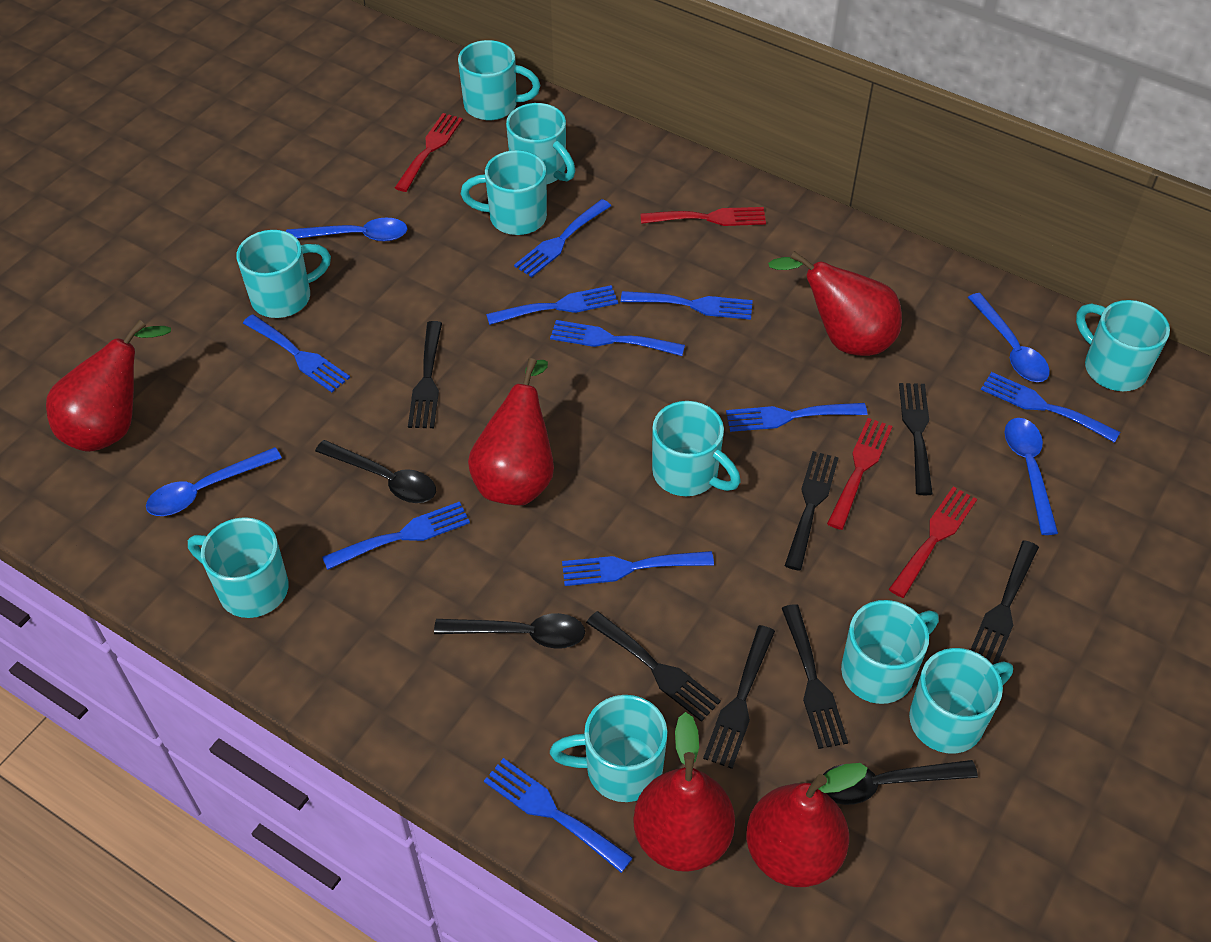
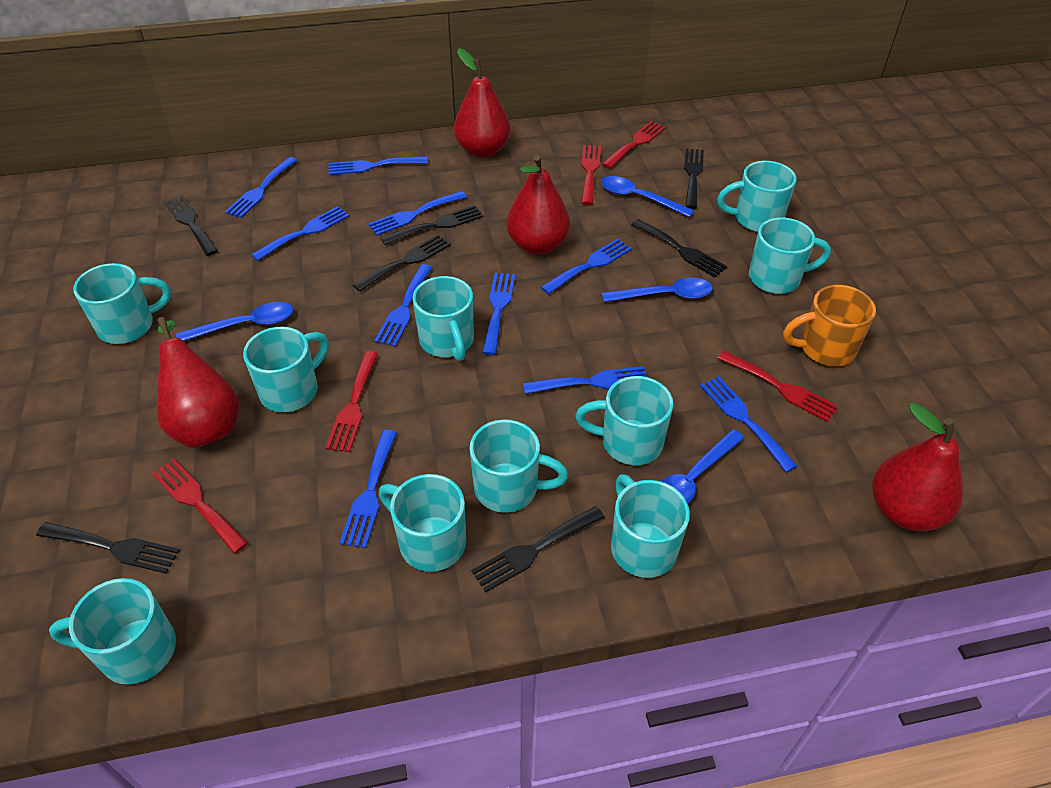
black spoon: 3 -> 0
orange mug: 0 -> 1
red fork: 4 -> 5
red pear: 5 -> 4

